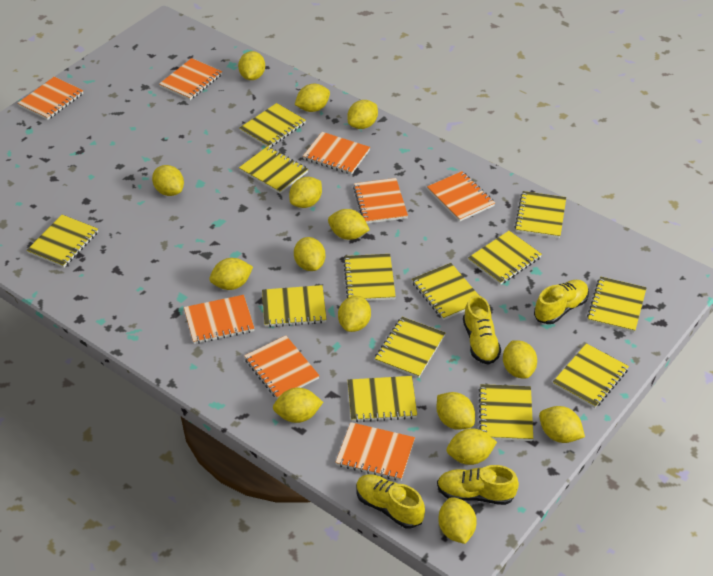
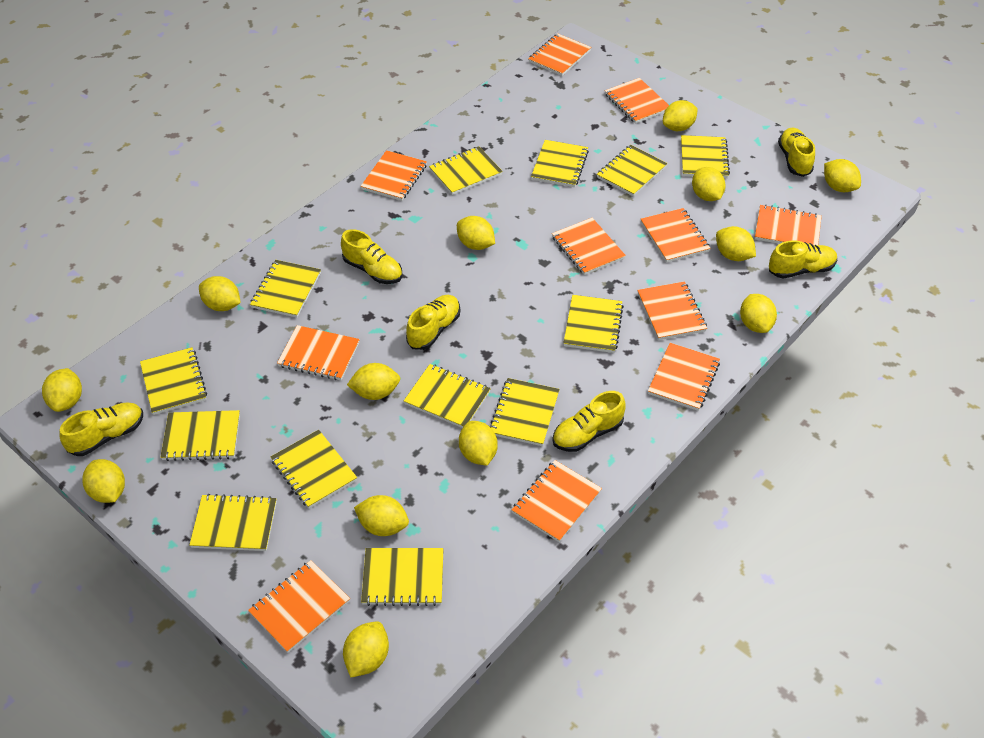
orange notebook: 8 -> 11
yellow lemon: 15 -> 13
yellow shoe: 4 -> 6

